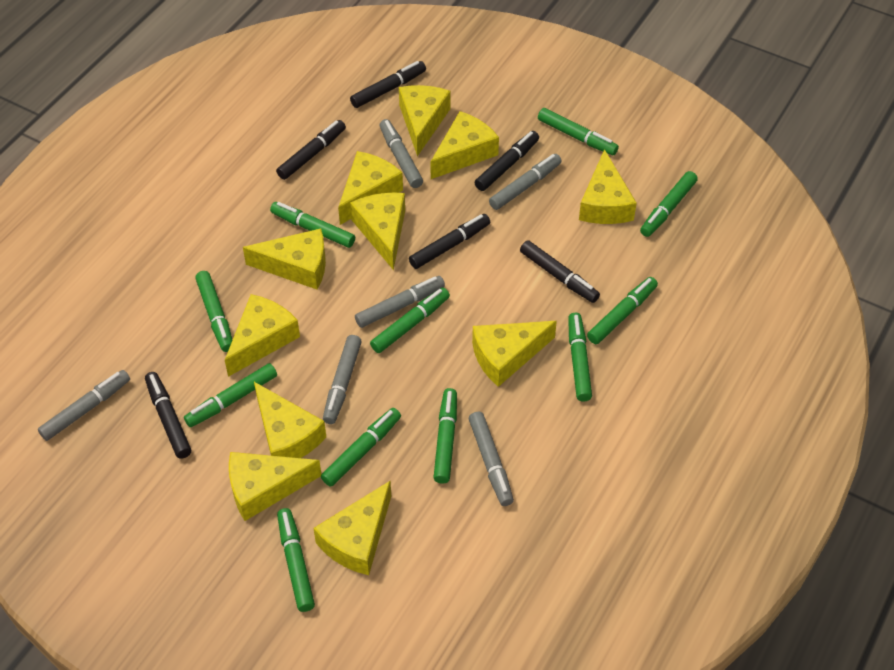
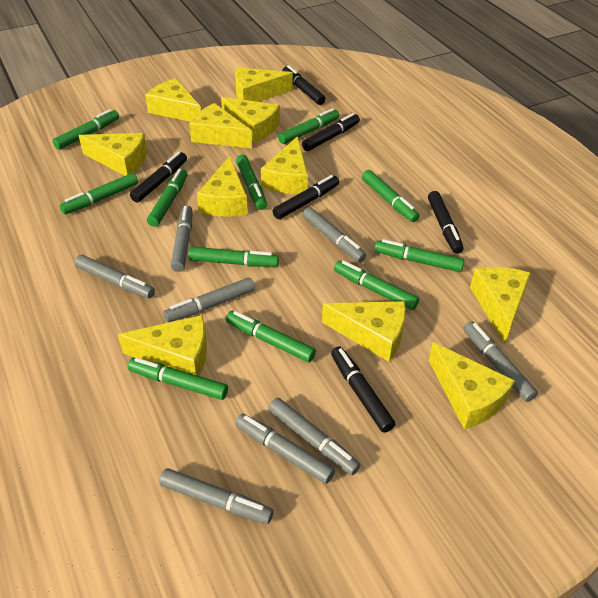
grey marker: 6 -> 8

